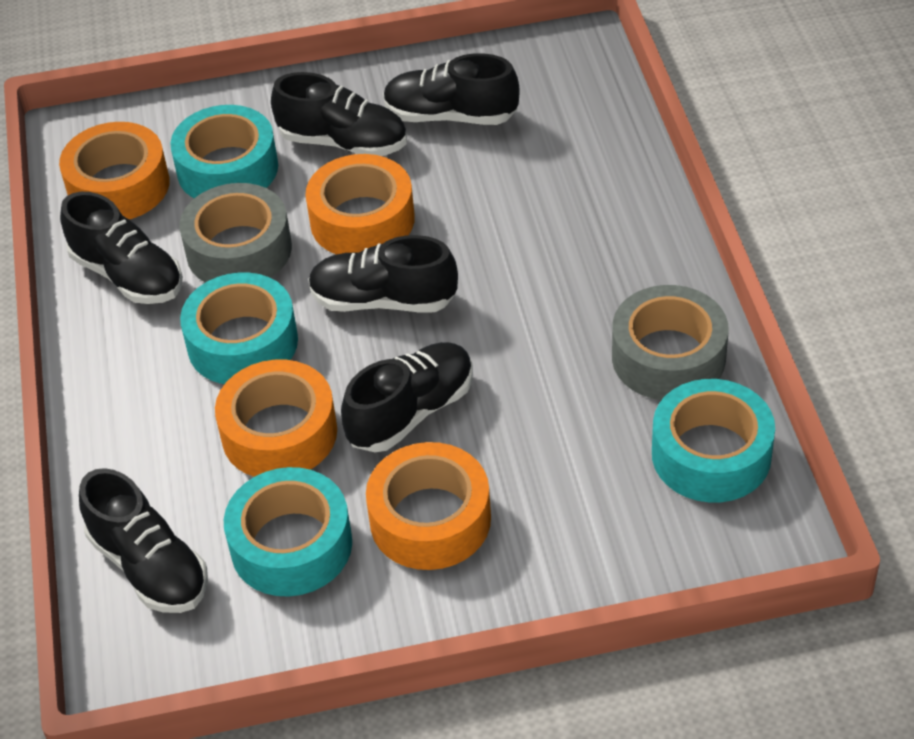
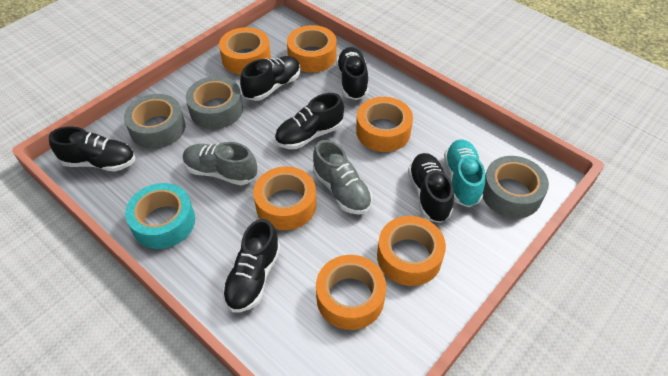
grey shoe: 0 -> 2
grey tape: 2 -> 3
orange tape: 4 -> 6
turquoise shoe: 0 -> 1
turquoise tape: 4 -> 1

